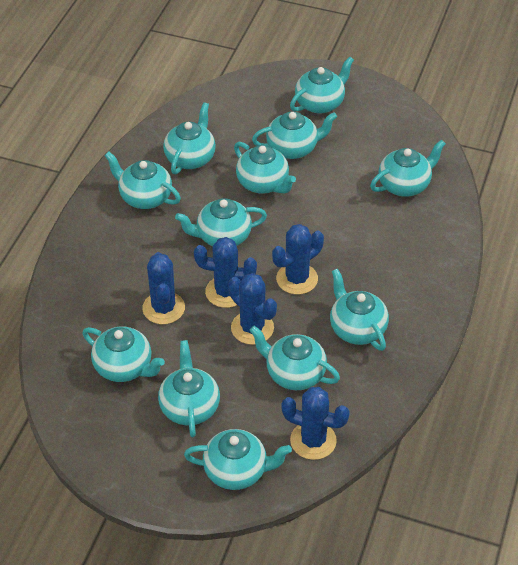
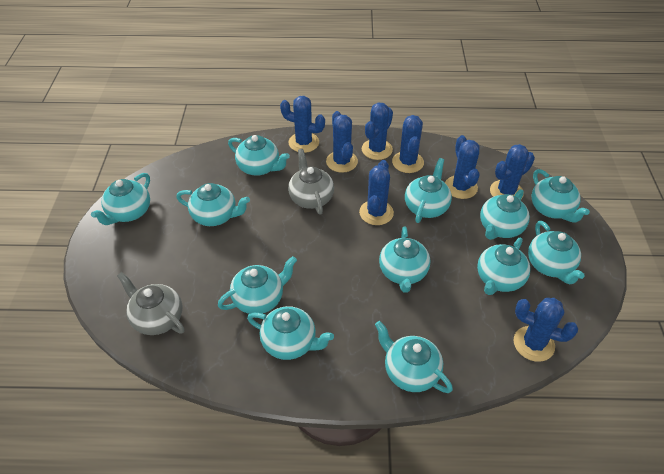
blue cactus: 5 -> 8
grey teapot: 0 -> 2

